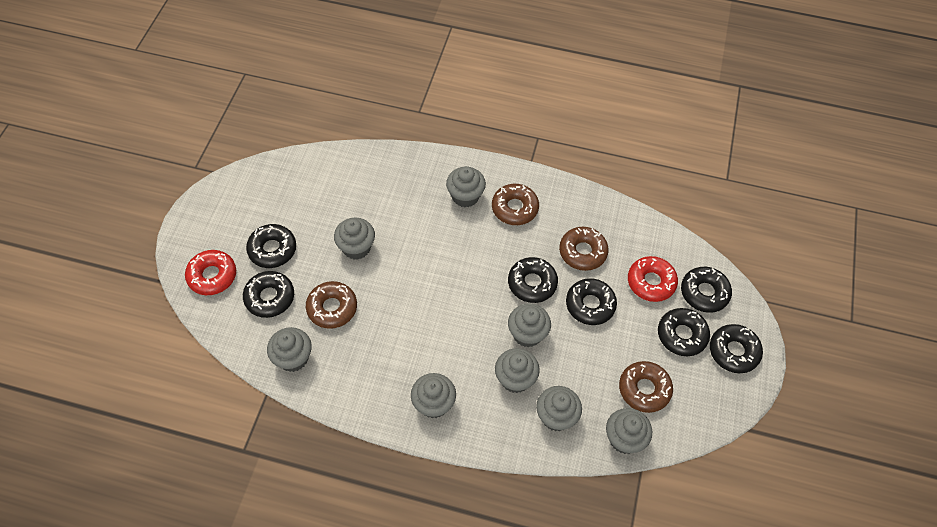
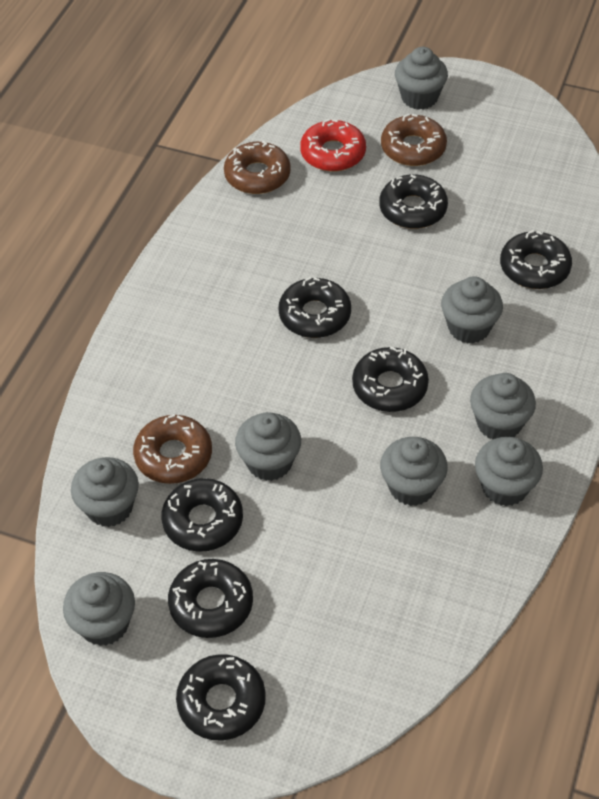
brown donut: 4 -> 3
red donut: 2 -> 1

